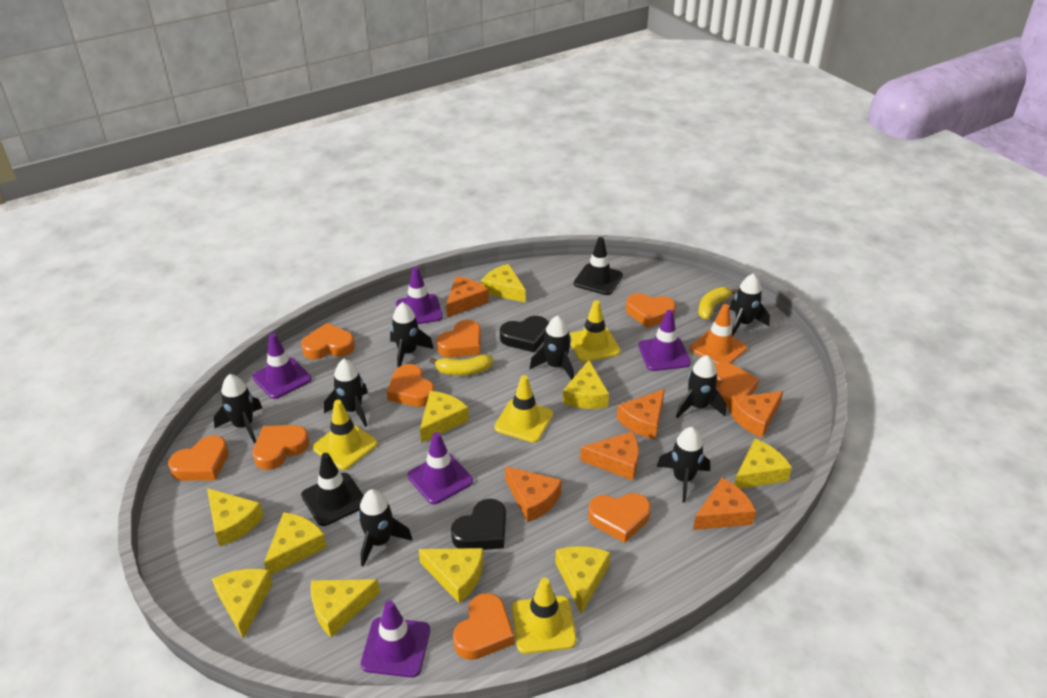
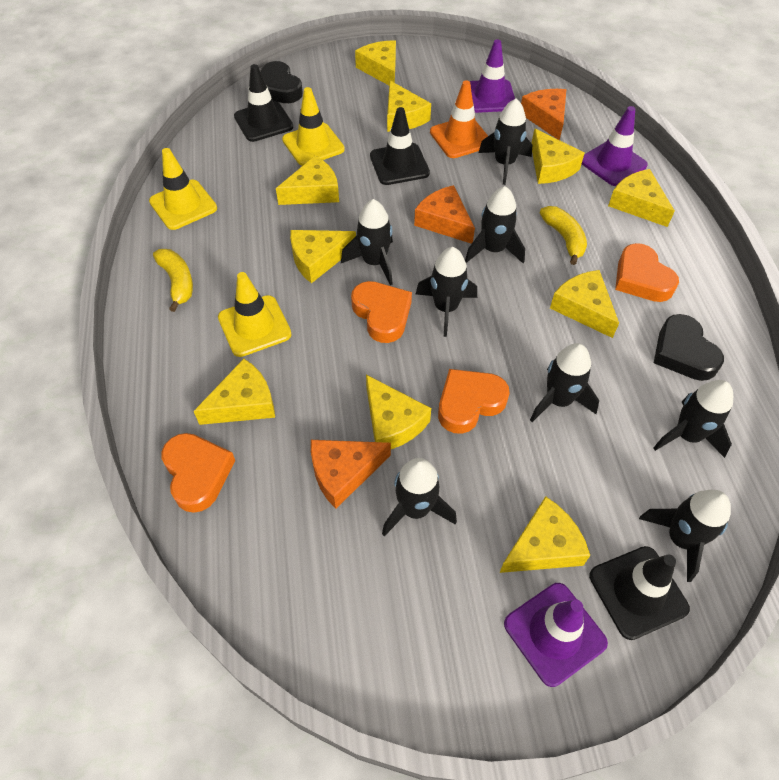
black traffic cone: 2 -> 3
orange cheese: 6 -> 3
orange heart: 9 -> 4
purple traffic cone: 5 -> 3
yellow traffic cone: 4 -> 3

